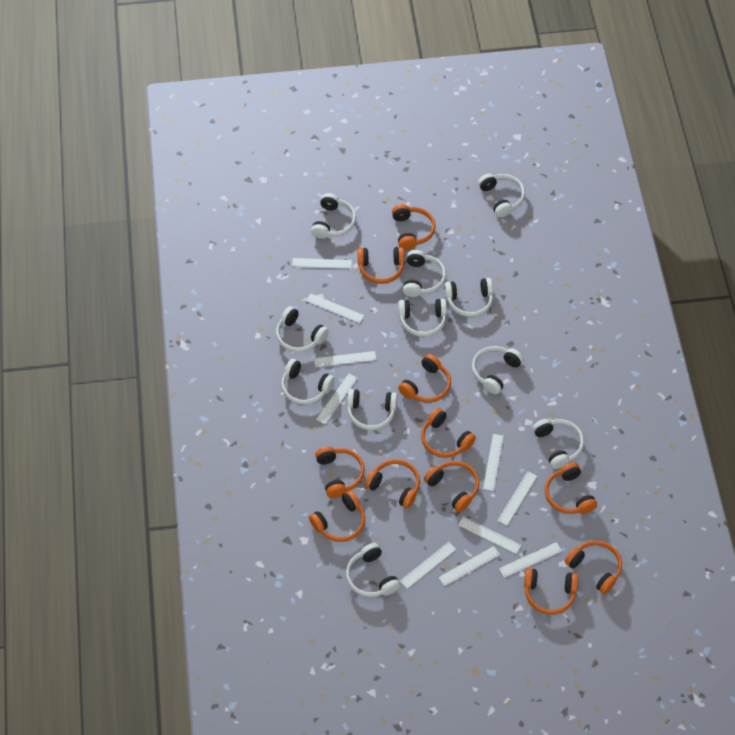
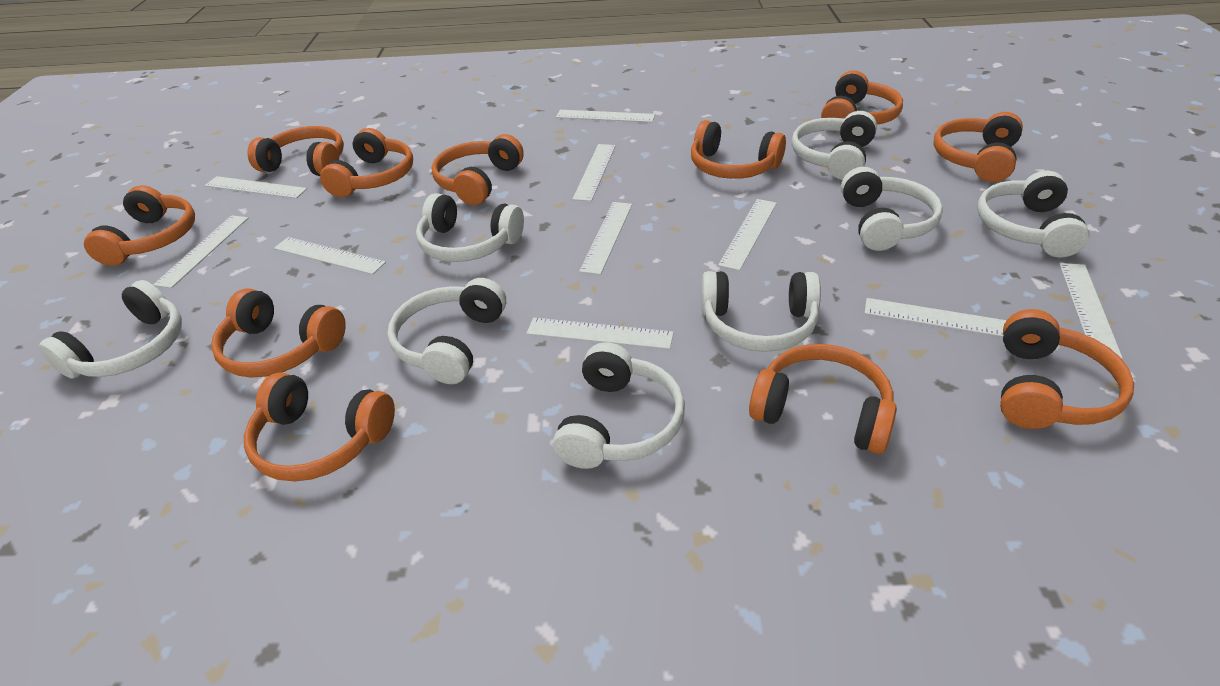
white headphones: 11 -> 8

